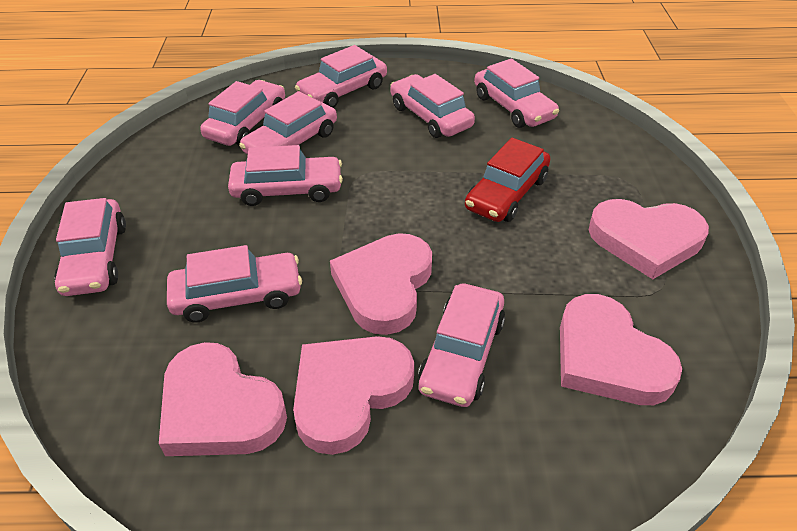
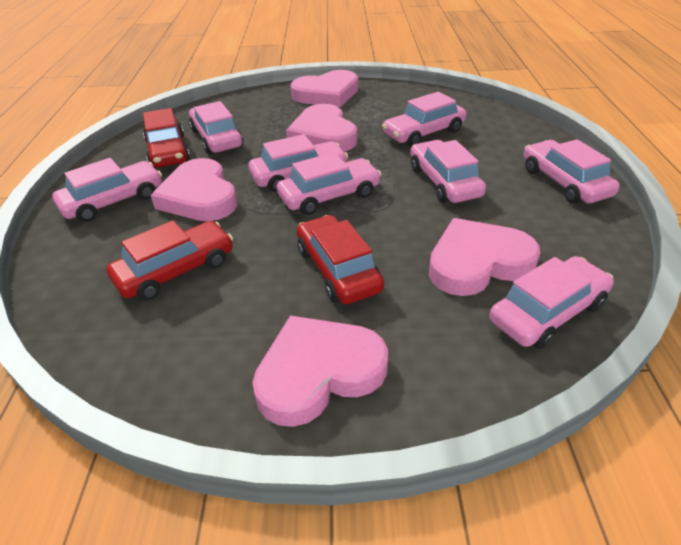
pink car: 9 -> 8
red car: 1 -> 3

